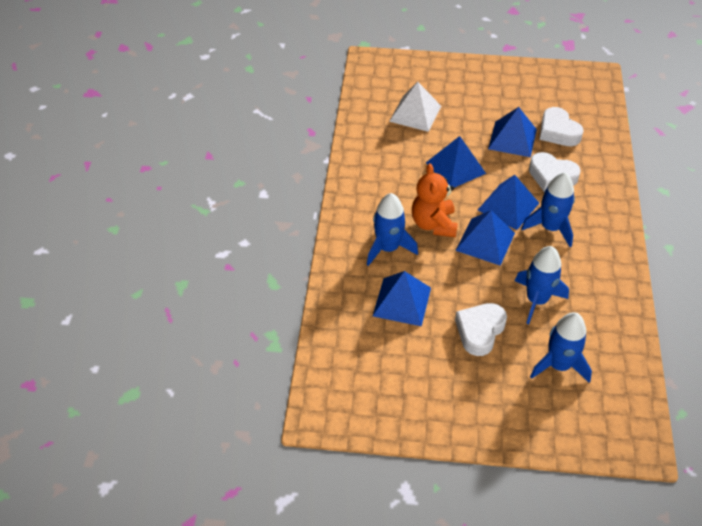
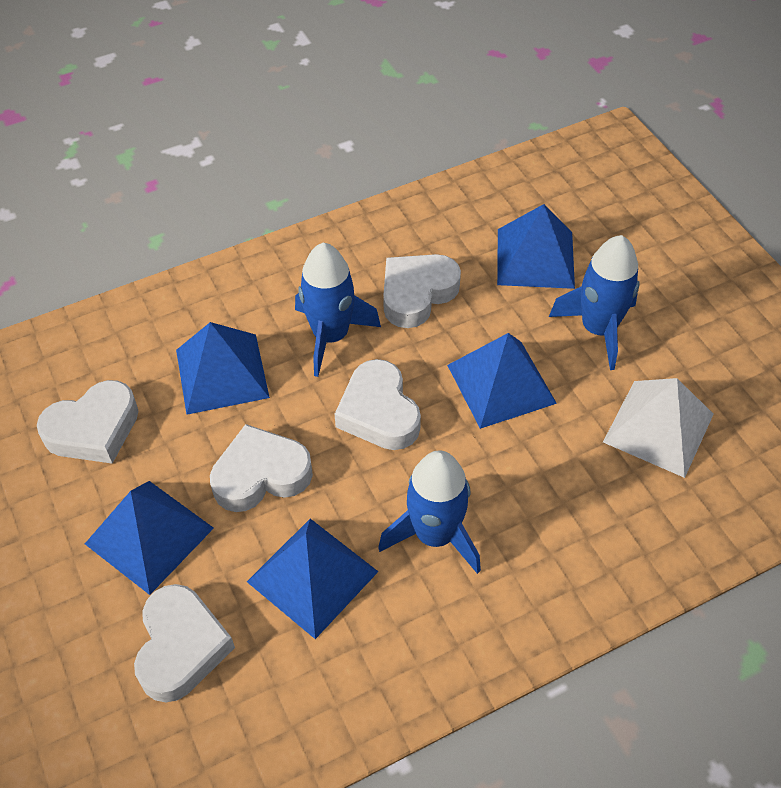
blue rocket: 4 -> 3
orange teddy bear: 1 -> 0
white heart: 3 -> 5

